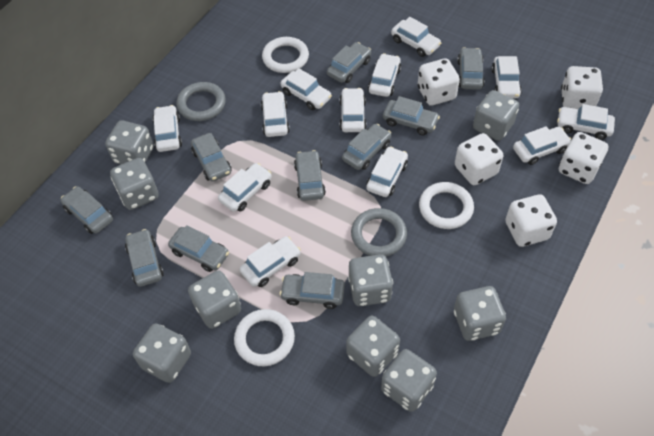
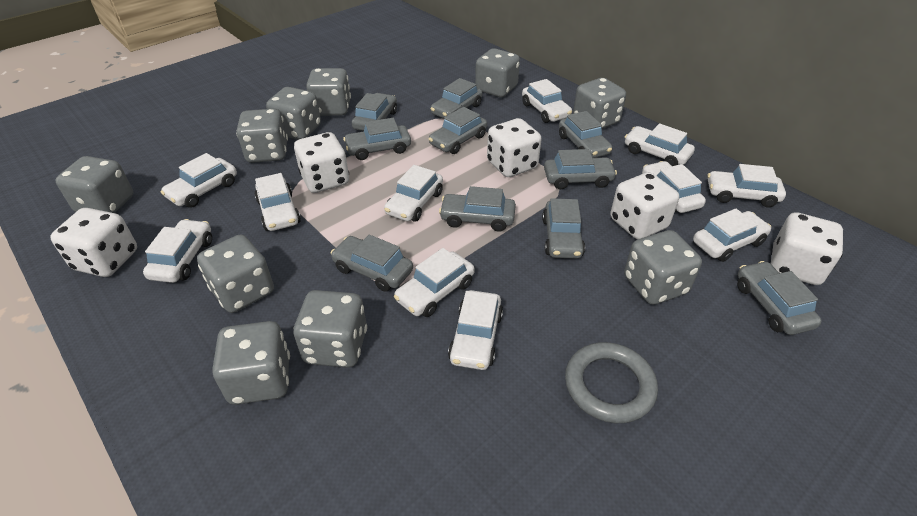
grey dice: 9 -> 10
grey ring: 2 -> 1
white car: 12 -> 11
white ring: 3 -> 0

